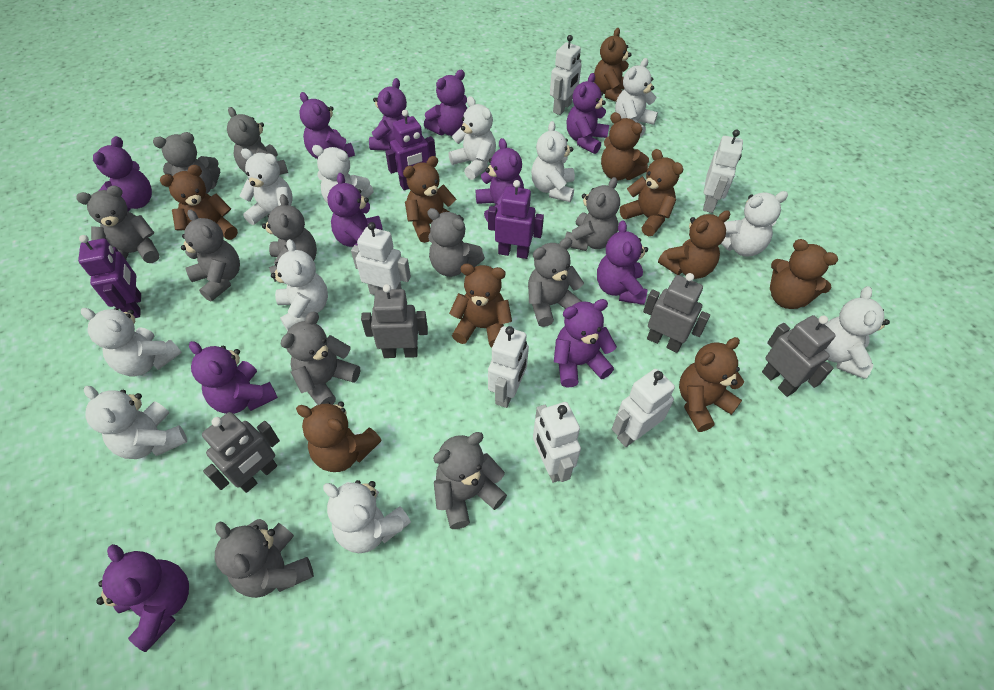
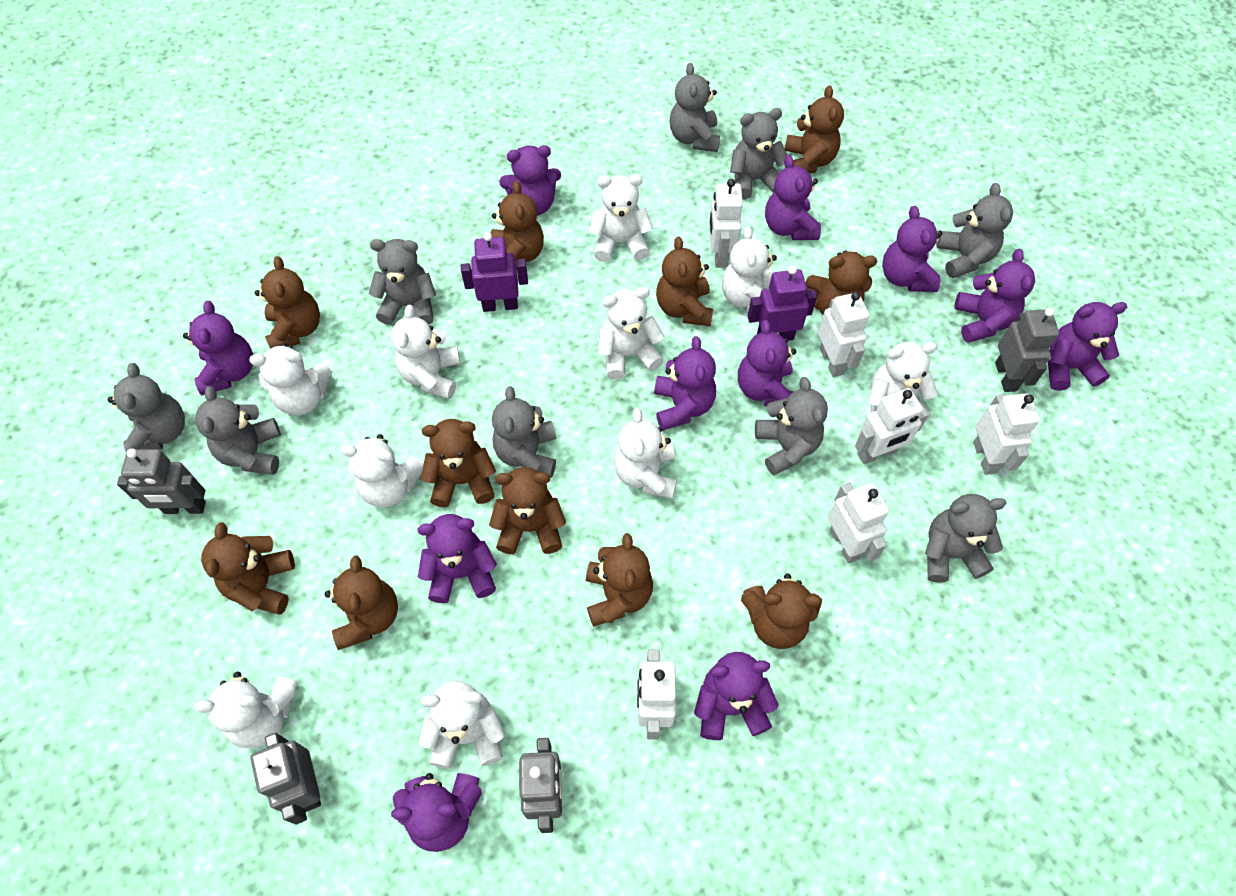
brown teddy bear: 10 -> 11
grey teddy bear: 11 -> 9
purple robot: 3 -> 2
white teddy bear: 11 -> 10

